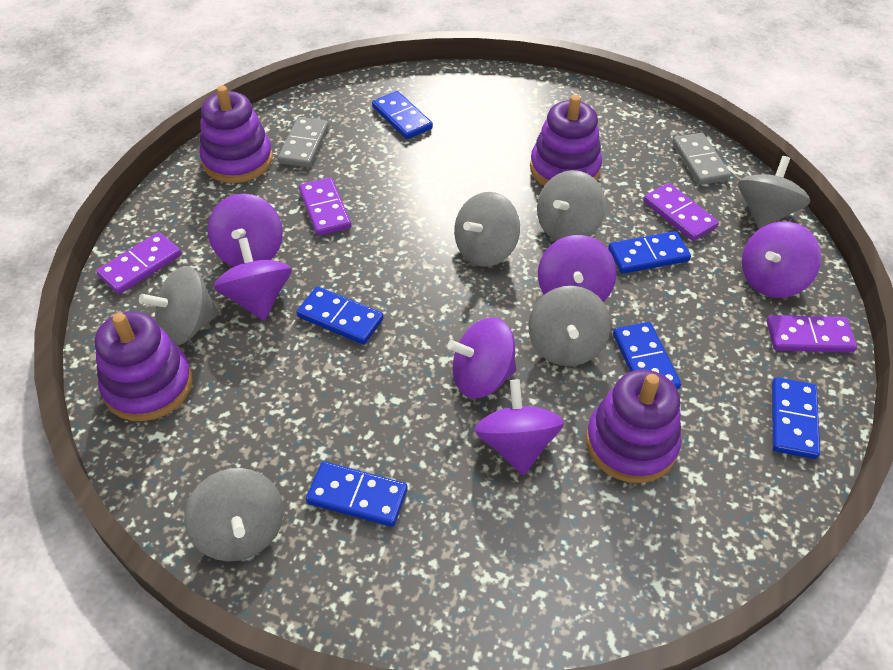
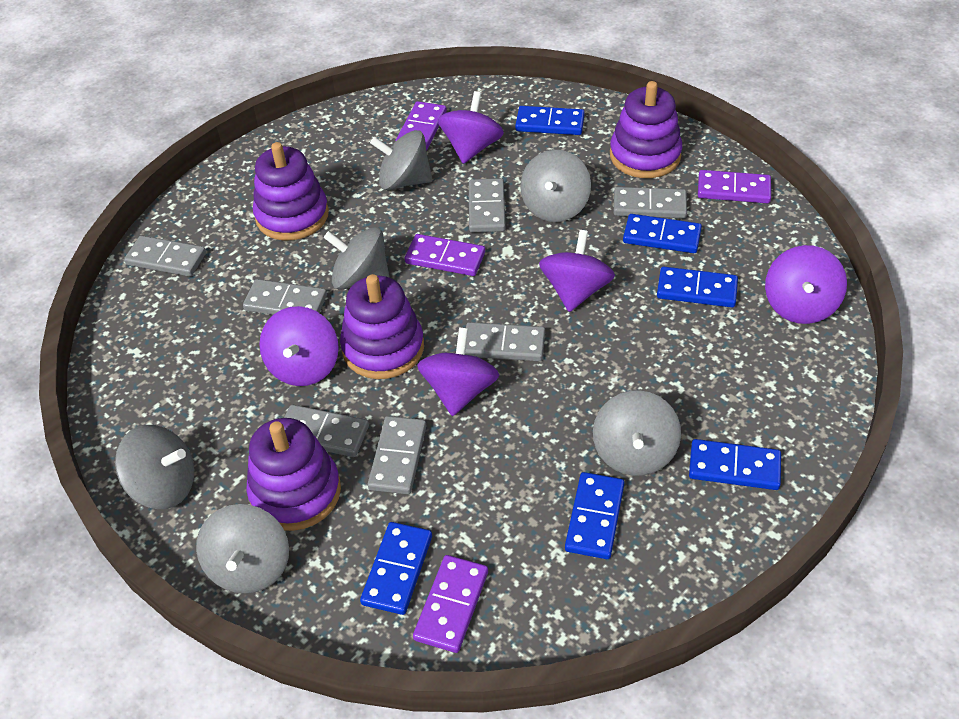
grey domino: 2 -> 7
purple spinning top: 6 -> 5

